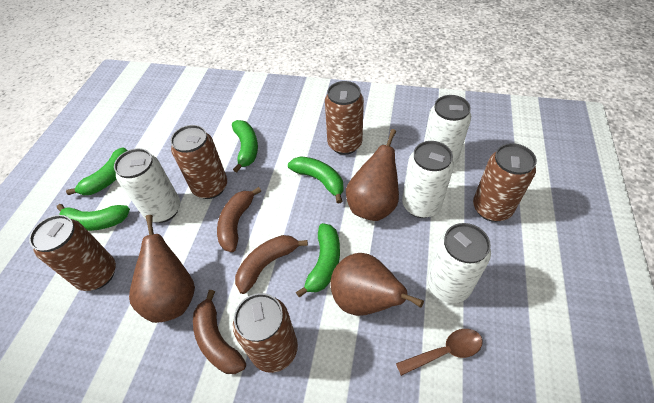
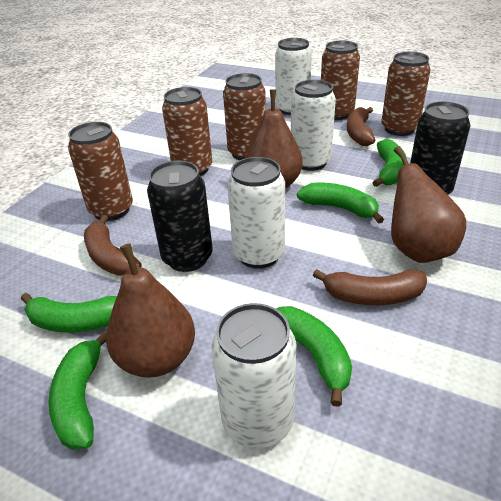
black can: 0 -> 2
brown spoon: 1 -> 0

